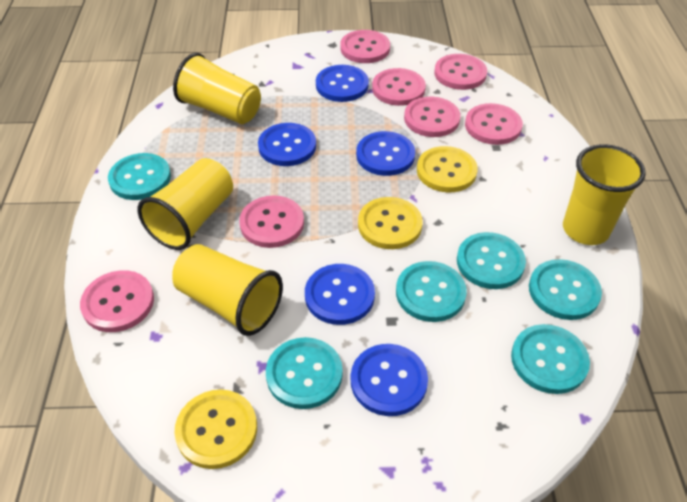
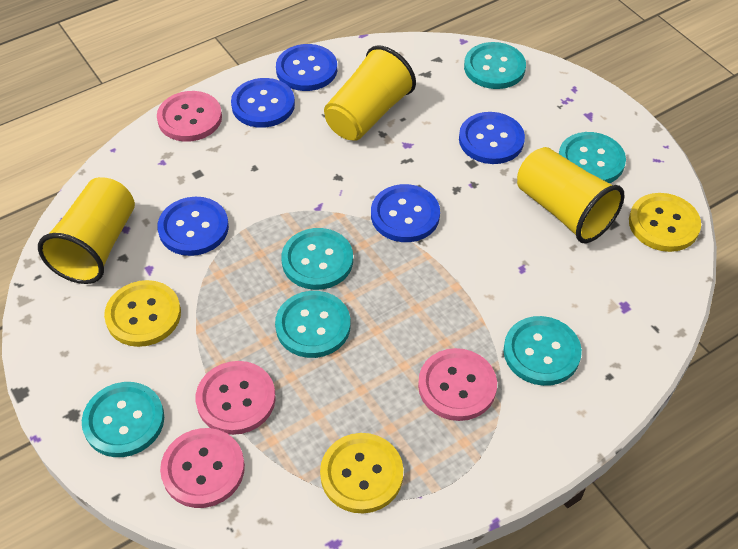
pink button: 7 -> 4
yellow cup: 4 -> 3

